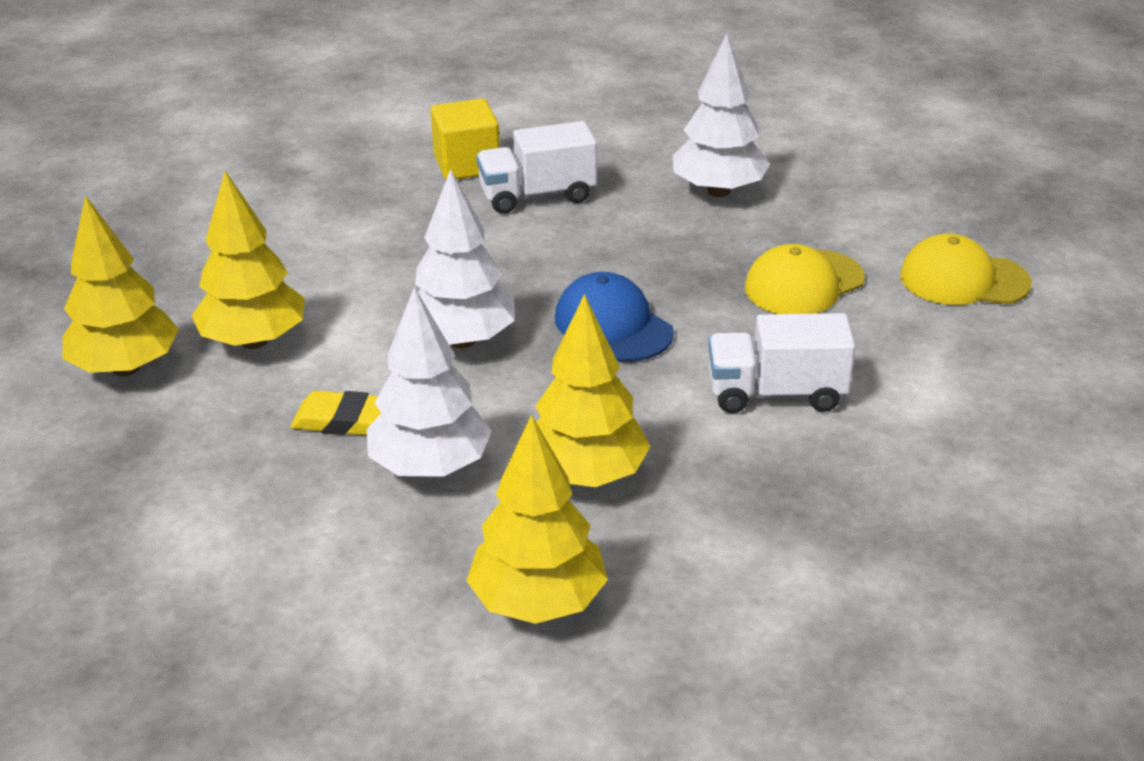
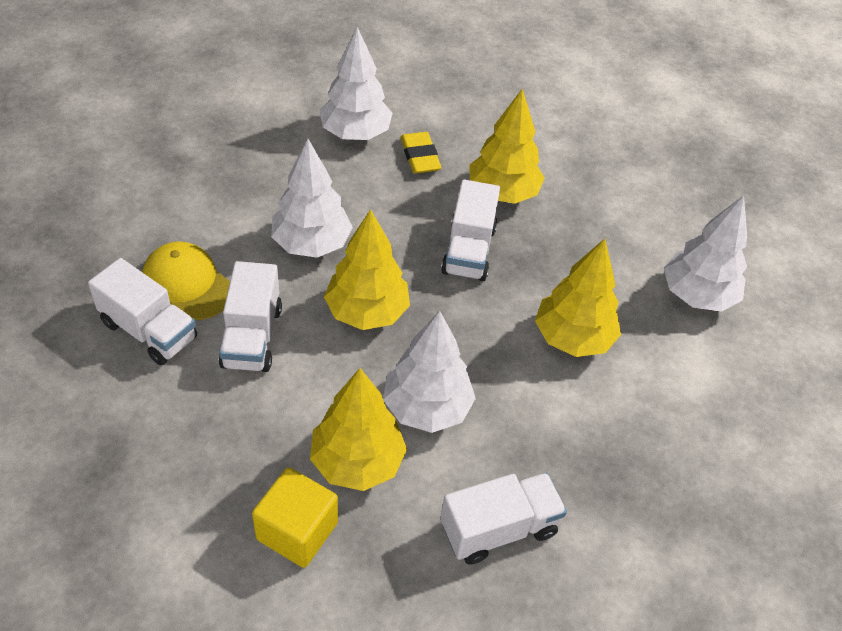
blue cap: 1 -> 0
white tree: 3 -> 4
white truck: 2 -> 4
yellow cap: 2 -> 1

